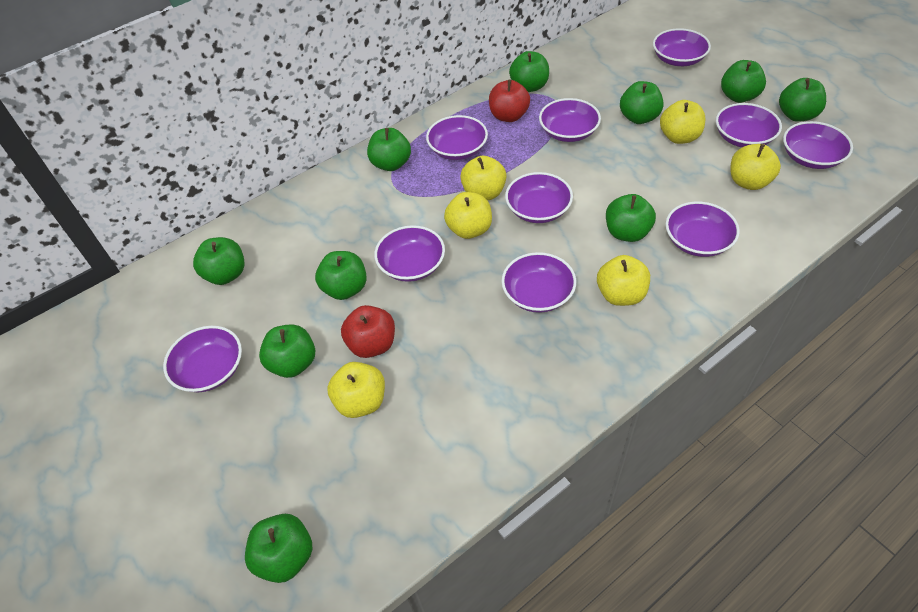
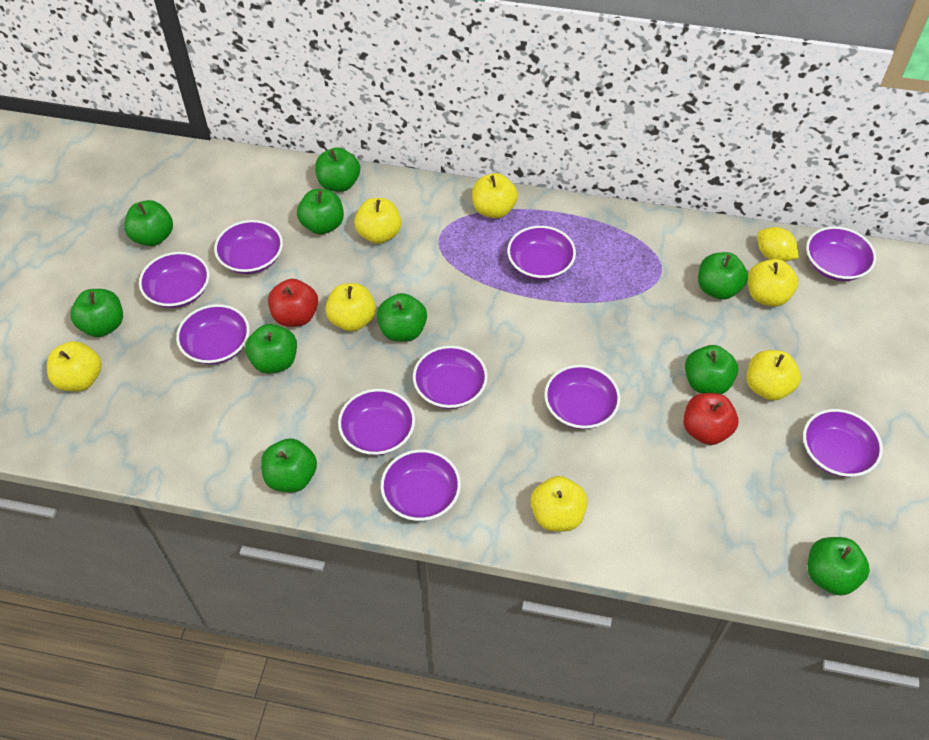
yellow apple: 6 -> 7
yellow lemon: 0 -> 1

